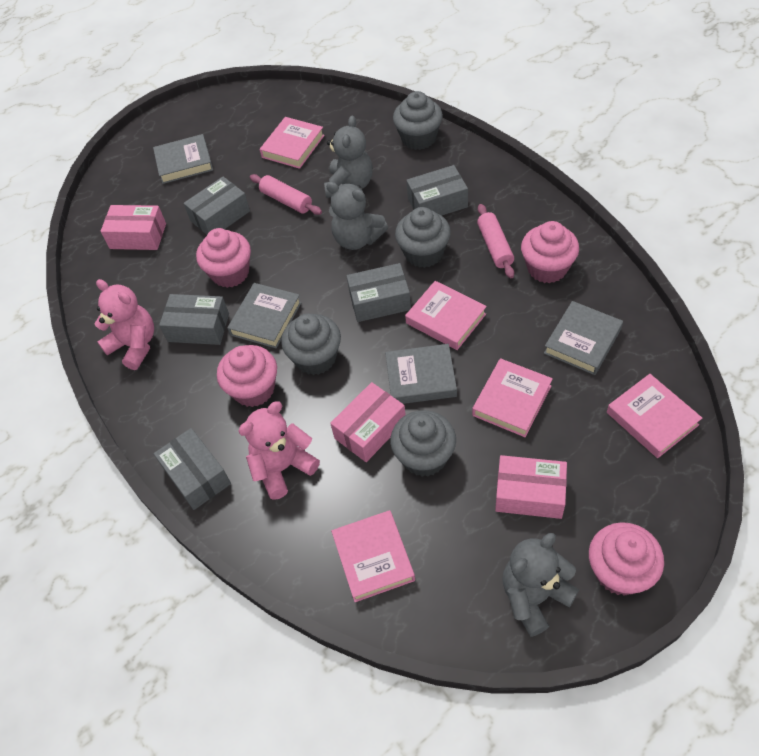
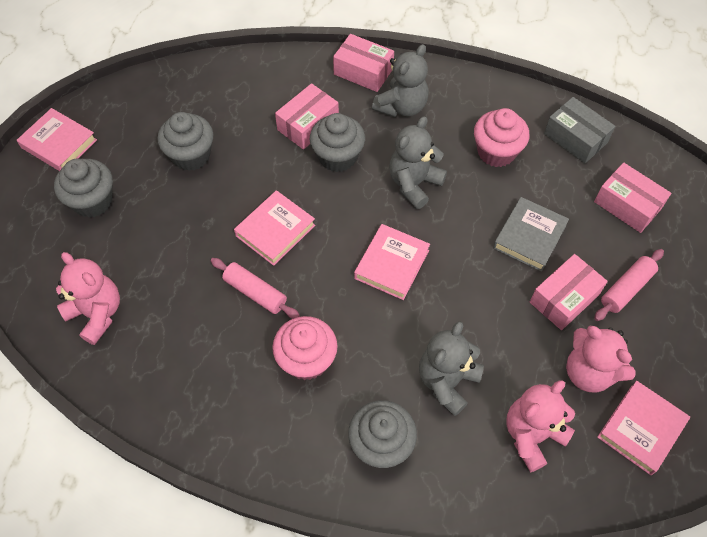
grey book: 4 -> 1
grey box: 5 -> 1
pink book: 5 -> 4
pink box: 3 -> 4
pink cupcake: 4 -> 2
pink teddy bear: 2 -> 3

